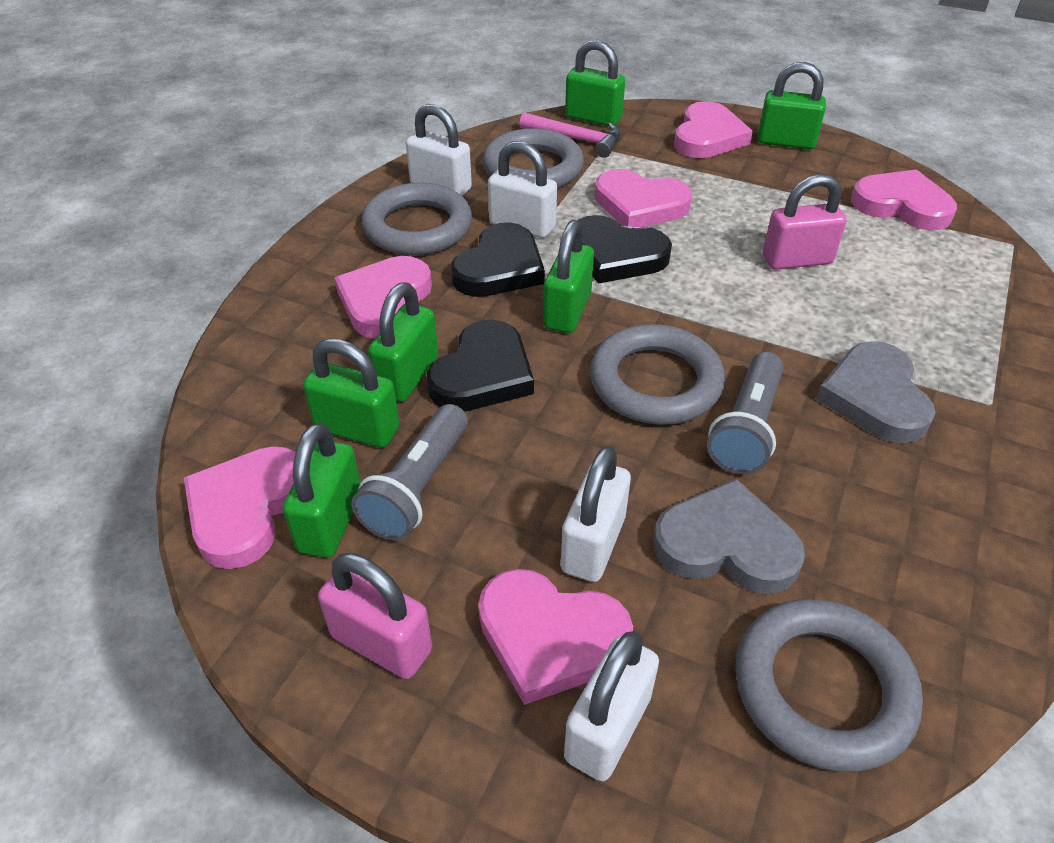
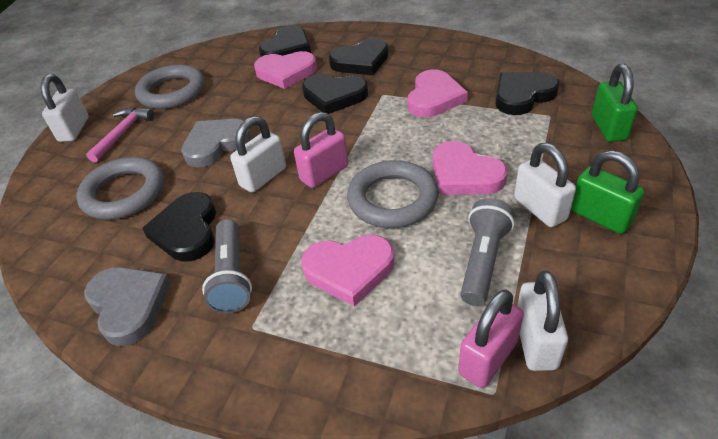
black heart: 3 -> 5
green padlock: 6 -> 2
grey ring: 4 -> 3
pink heart: 6 -> 4

